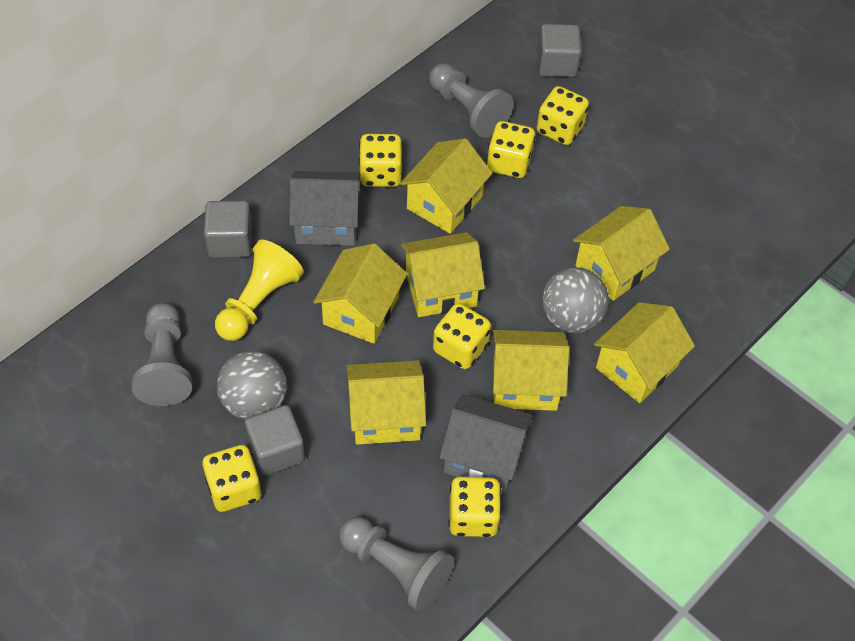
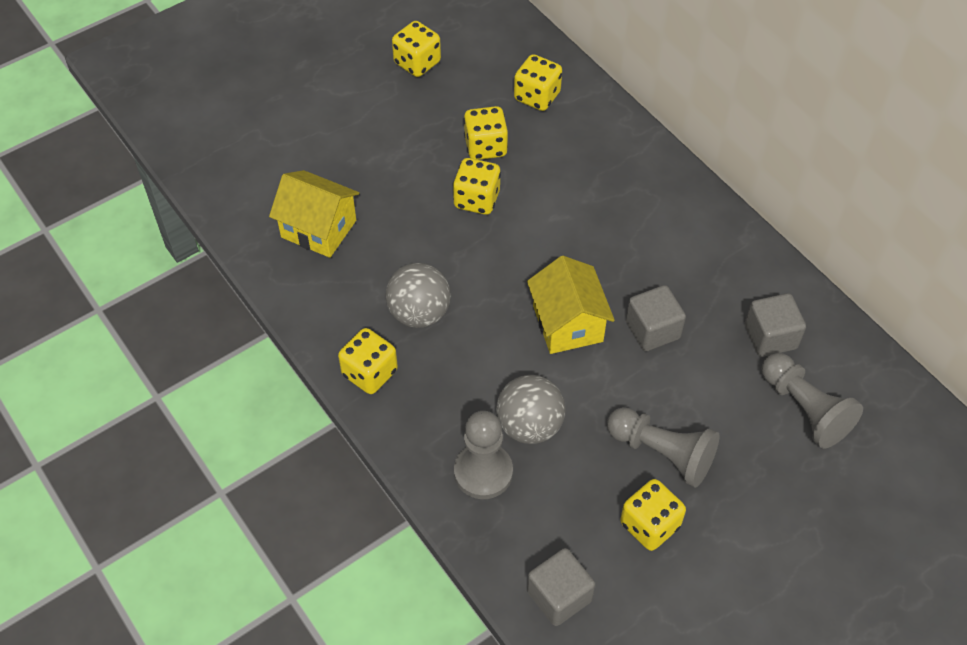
grey house: 2 -> 0
yellow house: 7 -> 2
yellow pawn: 1 -> 0

